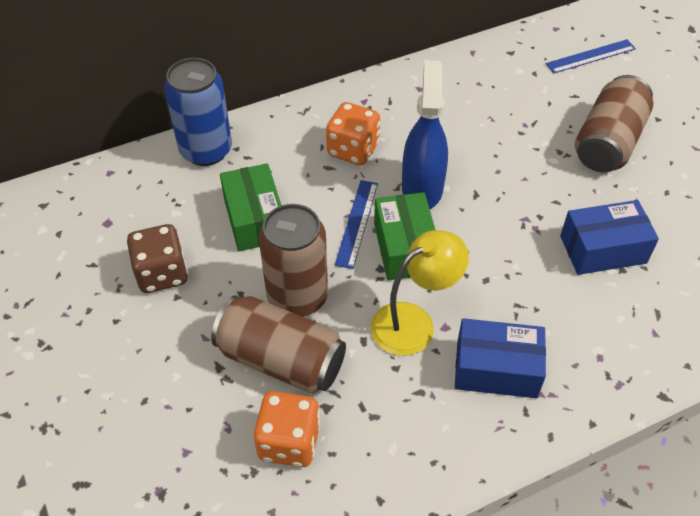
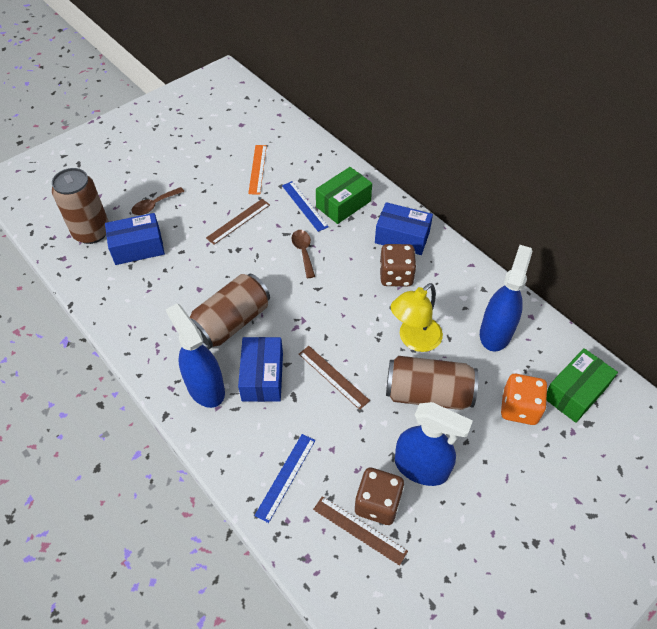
blue box: 2 -> 3
blue can: 1 -> 0
blue spray bottle: 1 -> 3
brown dice: 1 -> 2
brown ruler: 0 -> 3
brown spoon: 0 -> 2
orange dice: 2 -> 1
orange ruler: 0 -> 1

